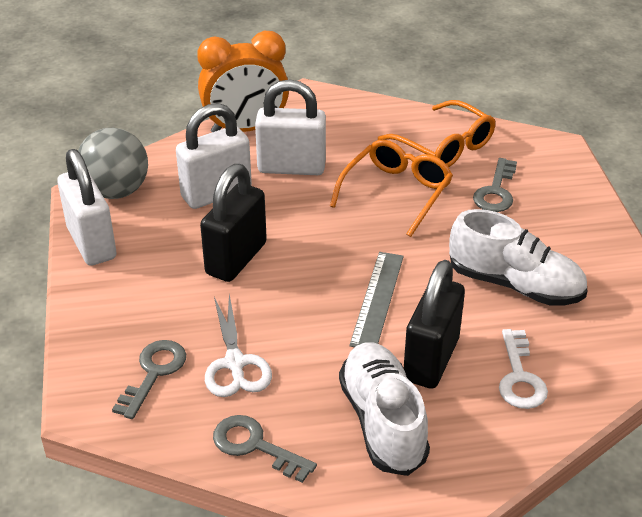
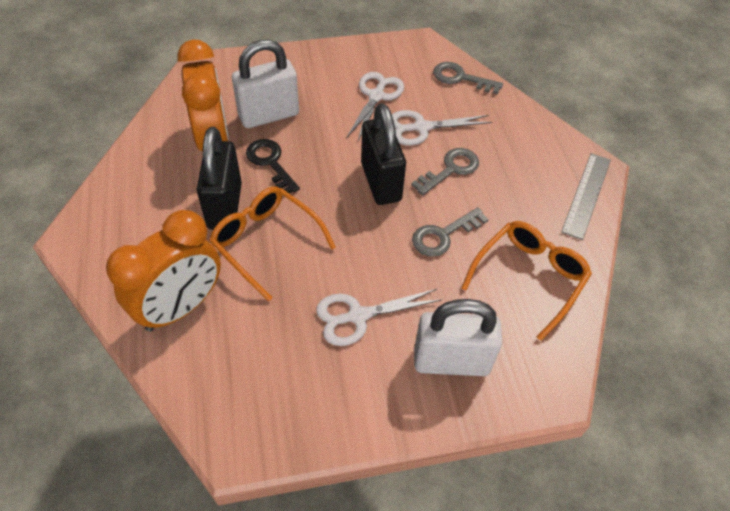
black key: 0 -> 1
grey ball: 1 -> 0
orange clock: 1 -> 2
white key: 1 -> 0
white padlock: 3 -> 2
white scissors: 1 -> 3
white shoe: 2 -> 0

